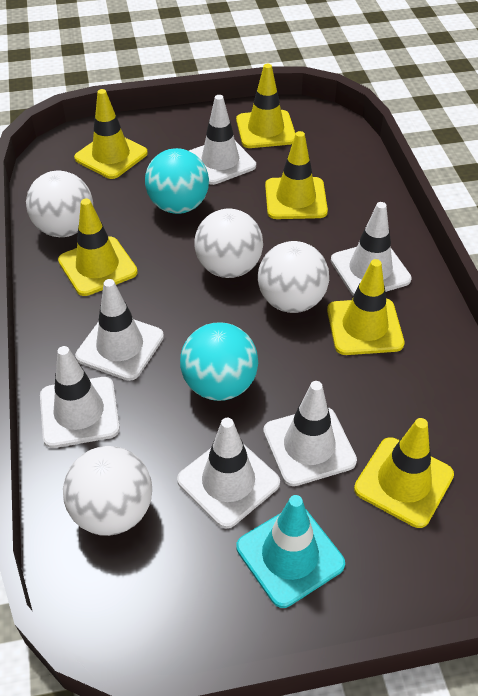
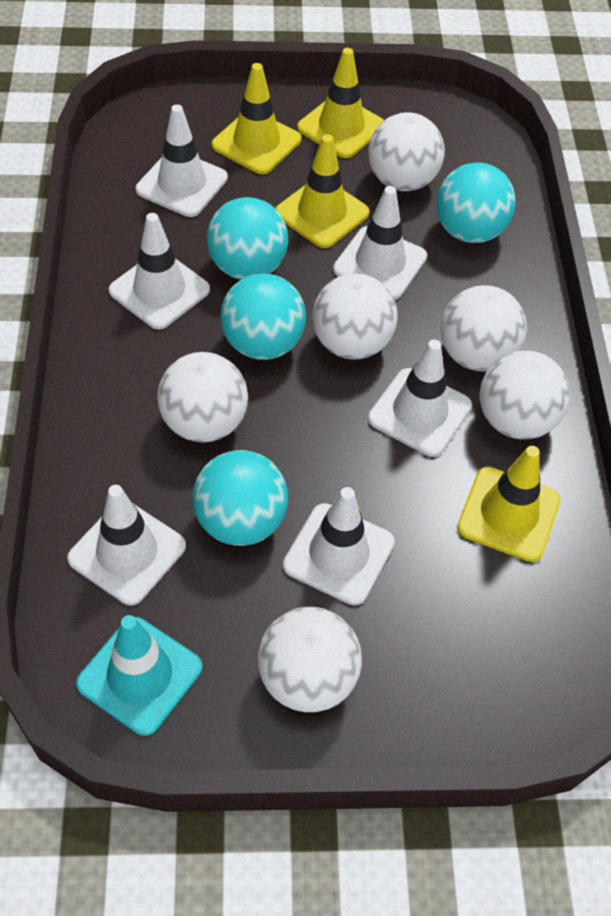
turquoise ball: 2 -> 4
white ball: 4 -> 6
yellow traffic cone: 6 -> 4

